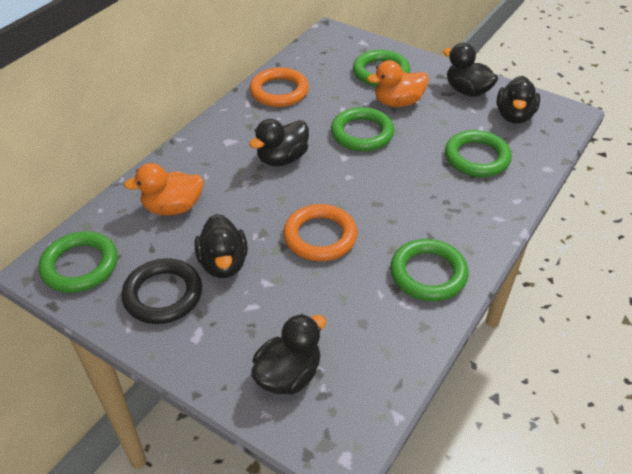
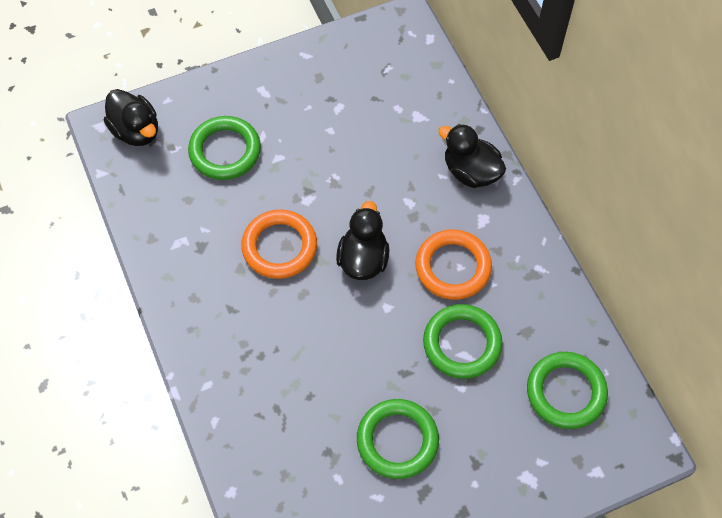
black duck: 5 -> 3
black ring: 1 -> 0
green ring: 5 -> 4
orange duck: 2 -> 0

